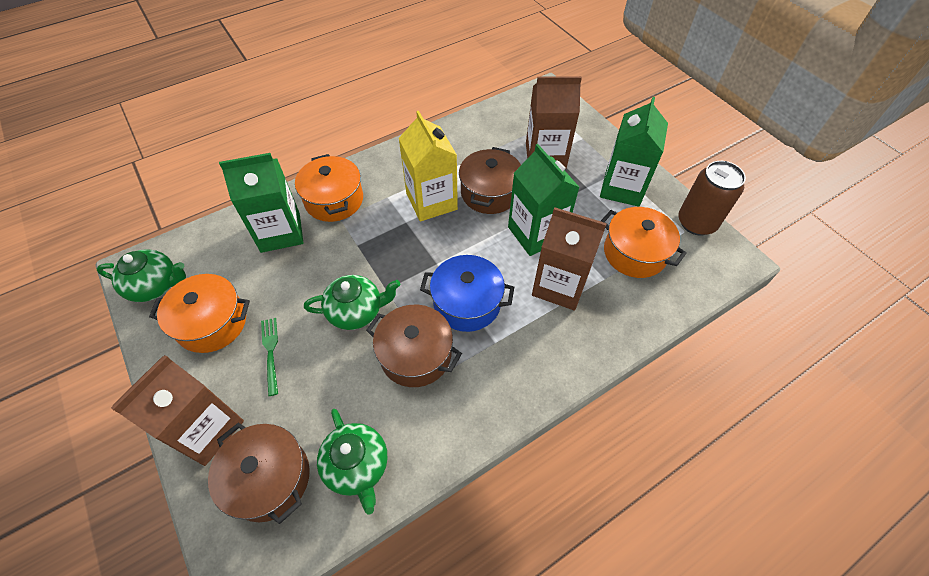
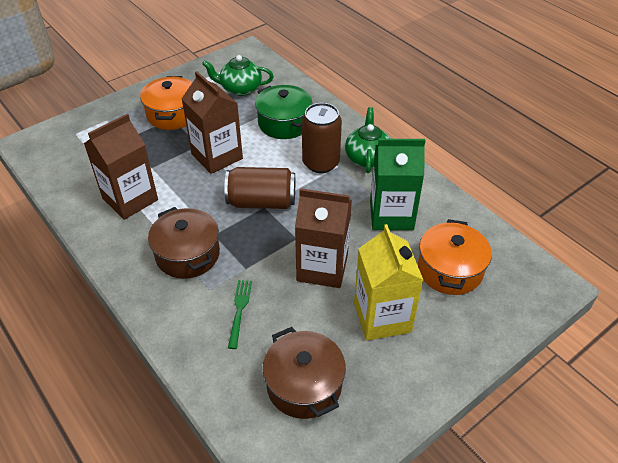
blue pot: 1 -> 0
brown can: 1 -> 2
brown pot: 3 -> 2
green carton: 3 -> 1
green pot: 0 -> 1
green teapot: 3 -> 2
orange pot: 3 -> 2

